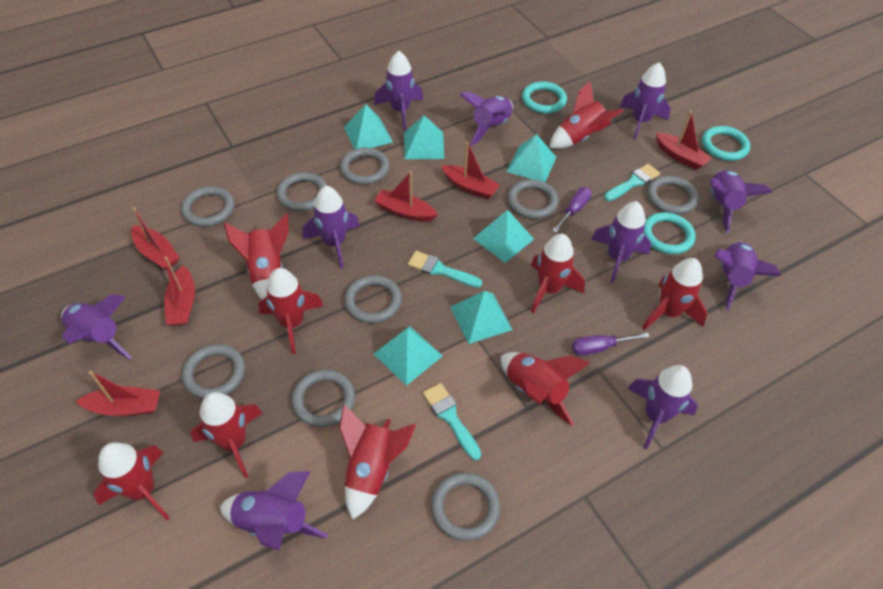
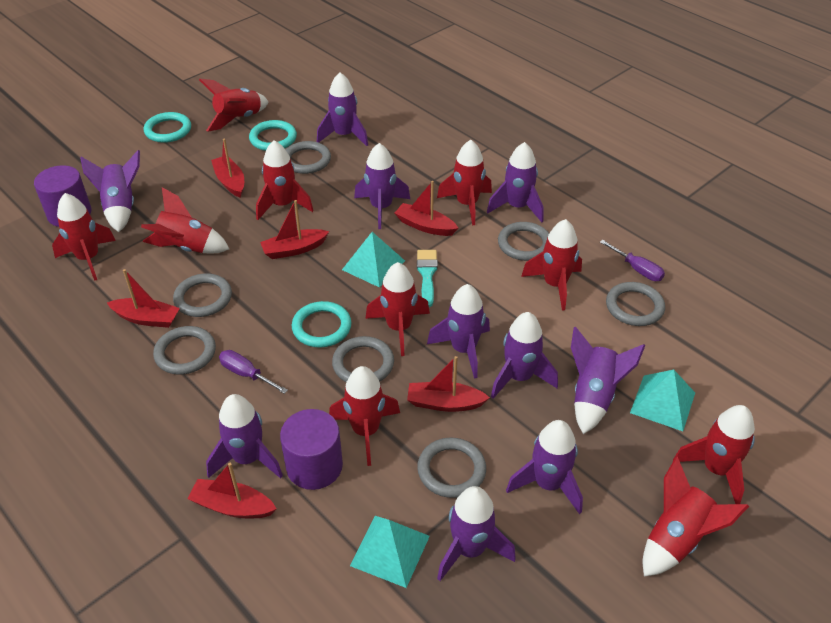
grey ring: 9 -> 7
purple cylinder: 0 -> 2
red rocket: 9 -> 10
turquoise brush: 3 -> 1
turquoise pyramid: 6 -> 3

